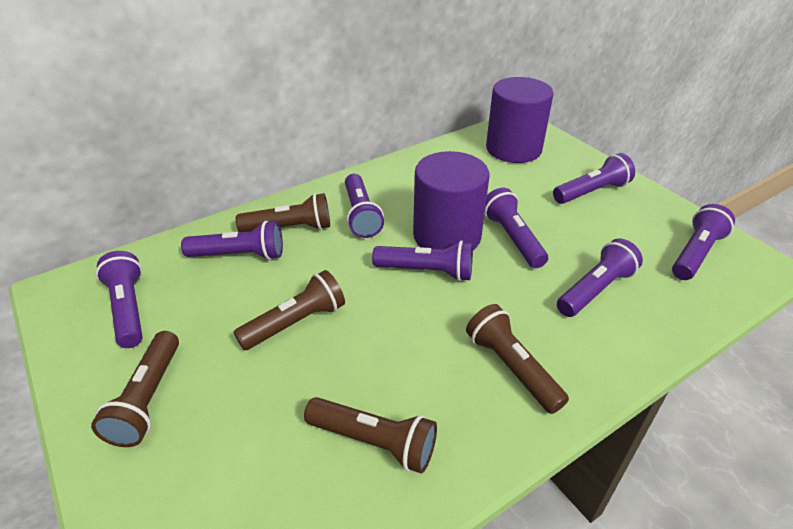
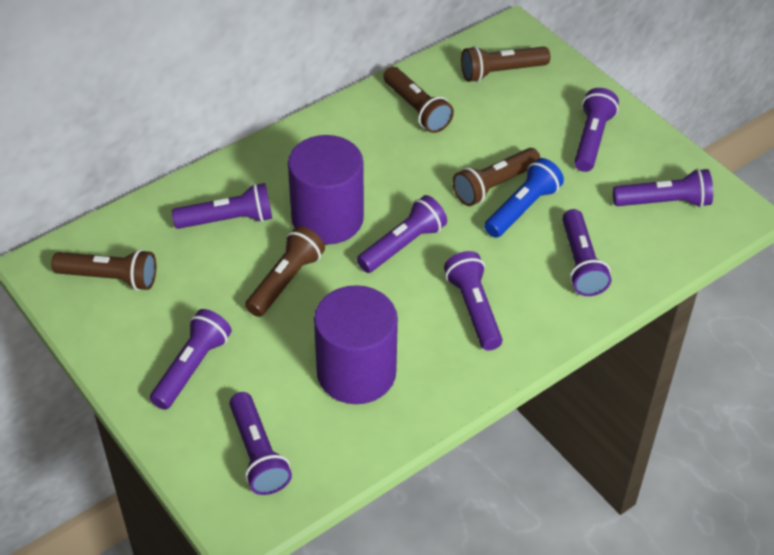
blue flashlight: 0 -> 1

